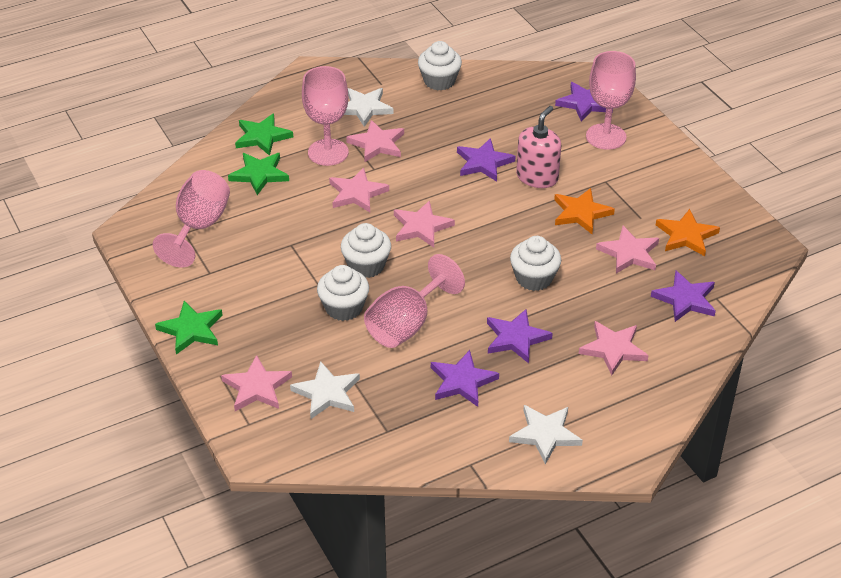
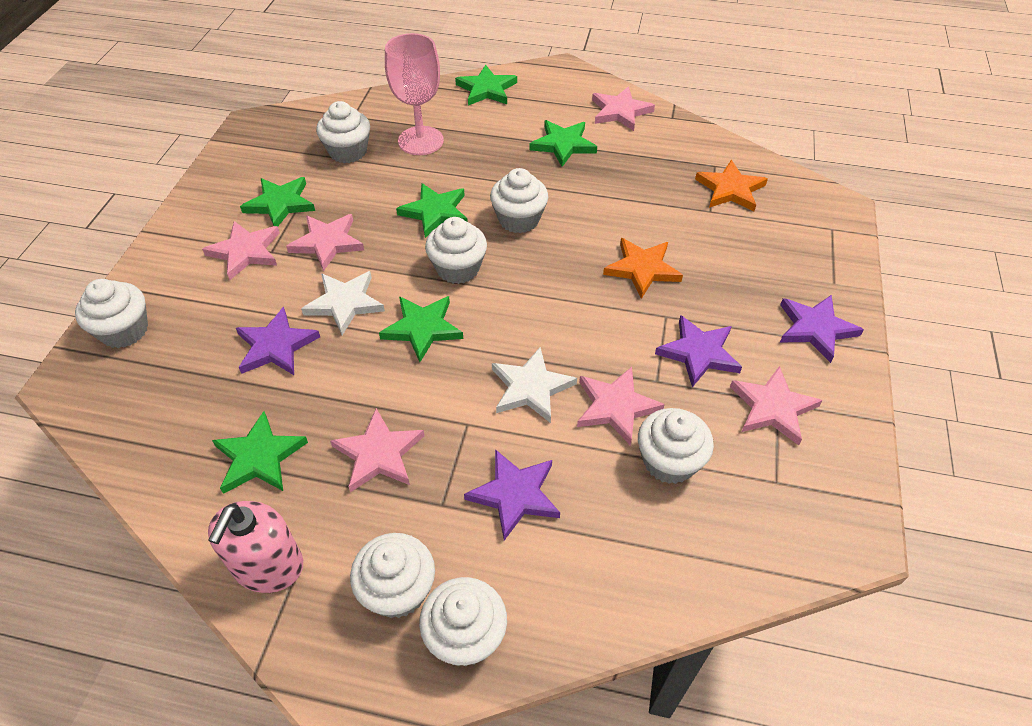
green star: 3 -> 6
pink goblet: 4 -> 1
purple star: 5 -> 4
white cupcake: 4 -> 7
white star: 3 -> 2

